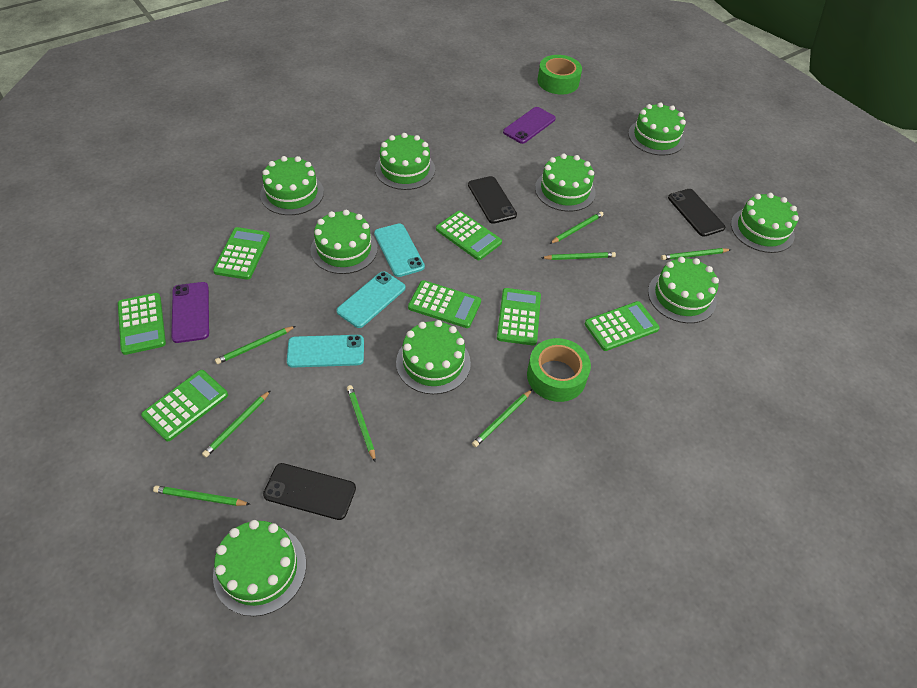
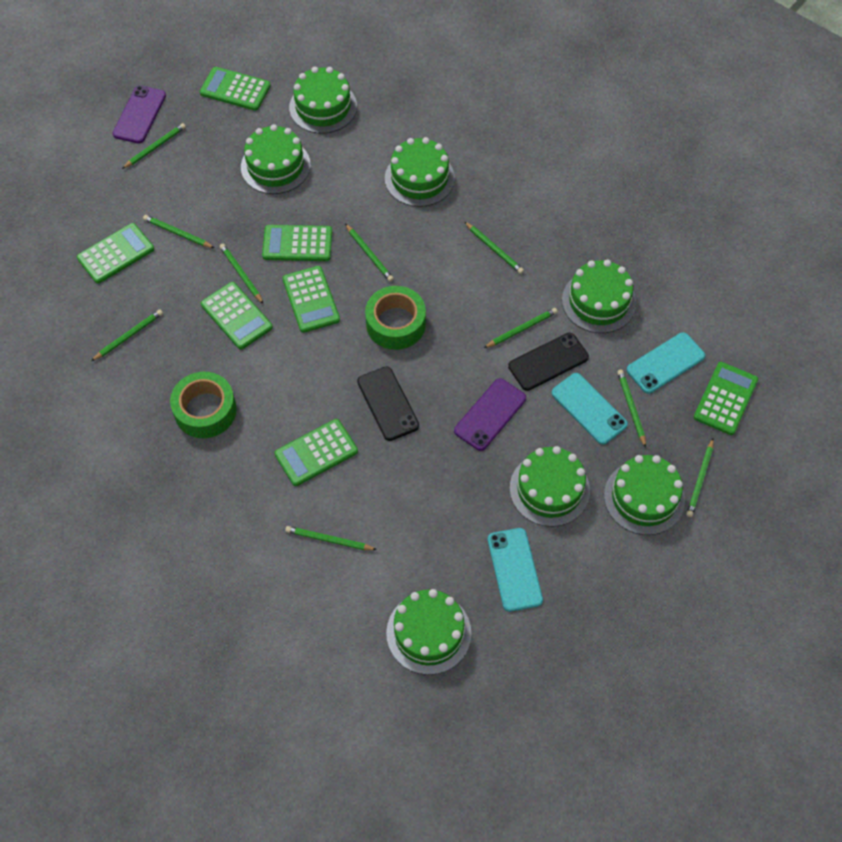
black phone: 3 -> 2
green cake: 9 -> 7
green pencil: 8 -> 10

